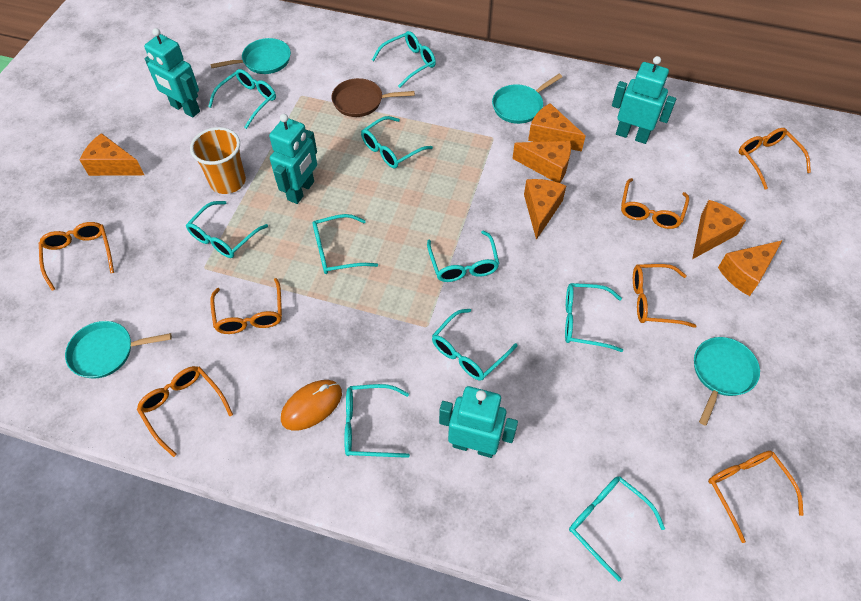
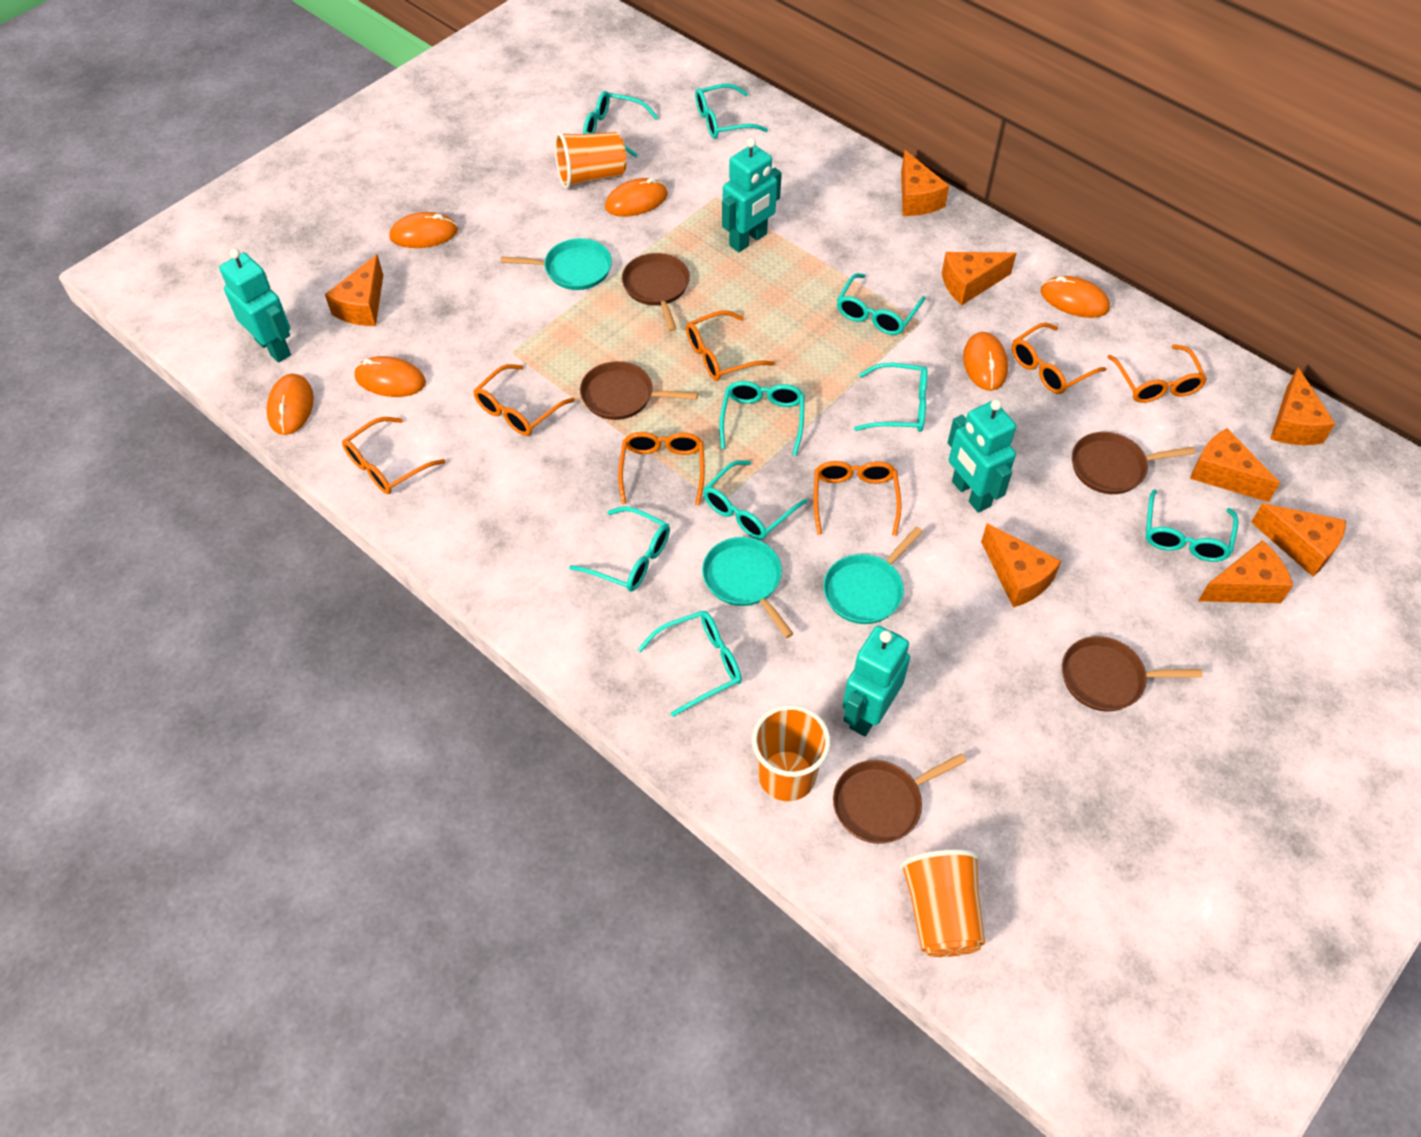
brown pan: 1 -> 5
orange cheese: 6 -> 8
orange cup: 1 -> 3
orange mouse: 1 -> 6
turquoise glasses: 10 -> 9
turquoise pan: 4 -> 3

